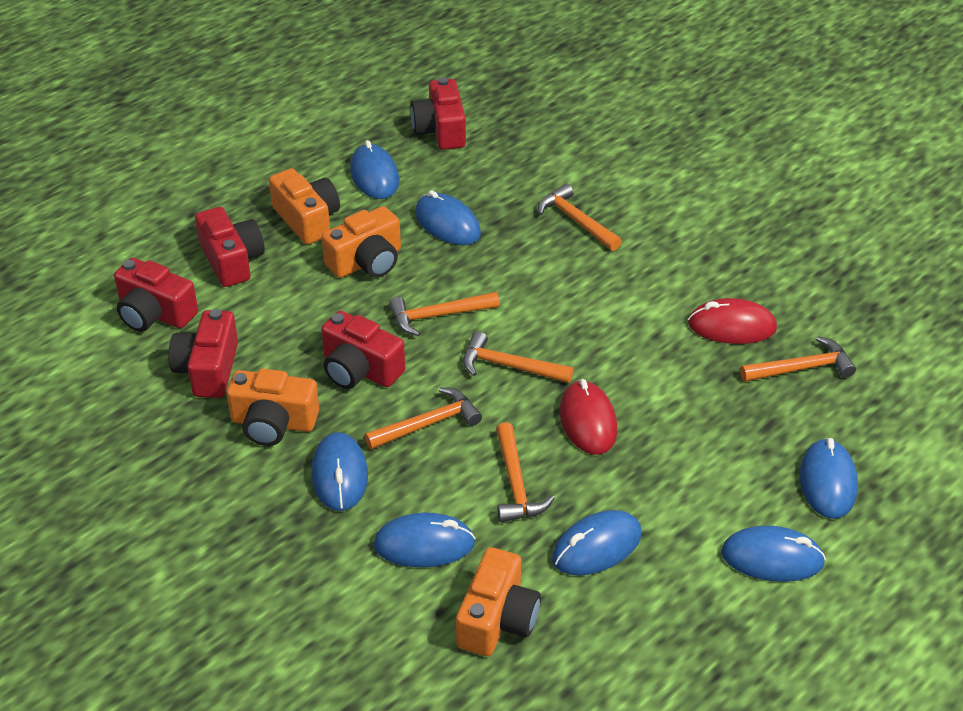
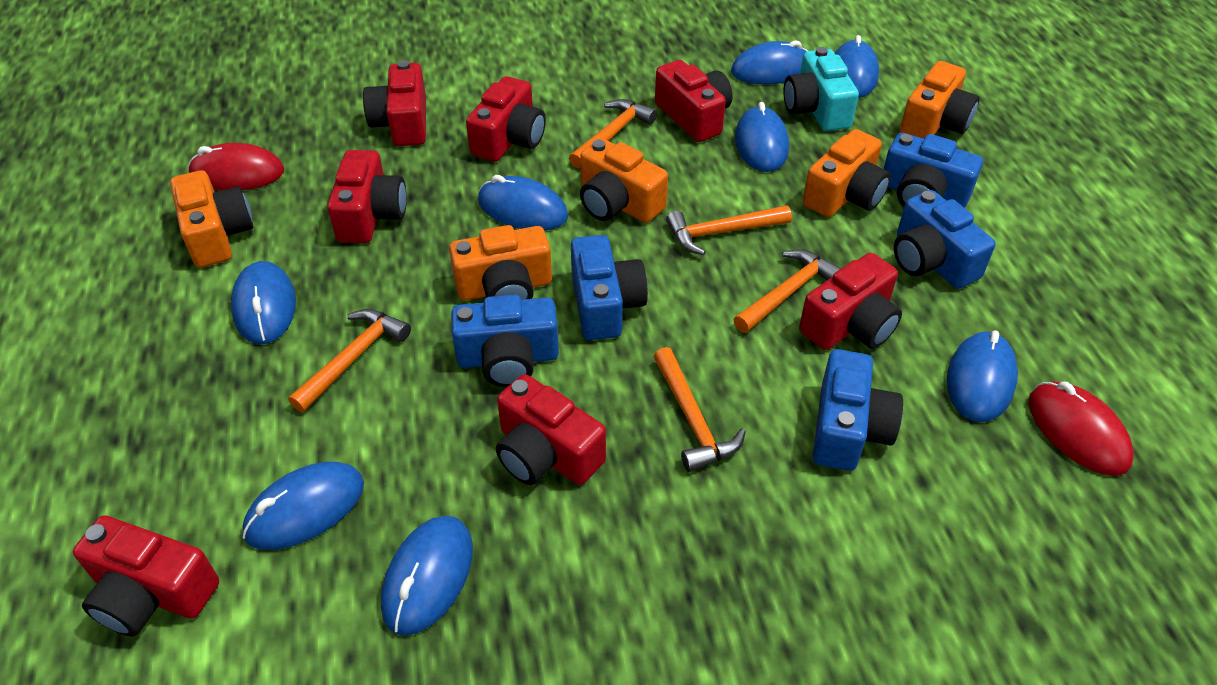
blue camera: 0 -> 5
blue mouse: 7 -> 8
orange camera: 4 -> 5
orange hammer: 6 -> 5
red camera: 5 -> 7
turquoise camera: 0 -> 1

